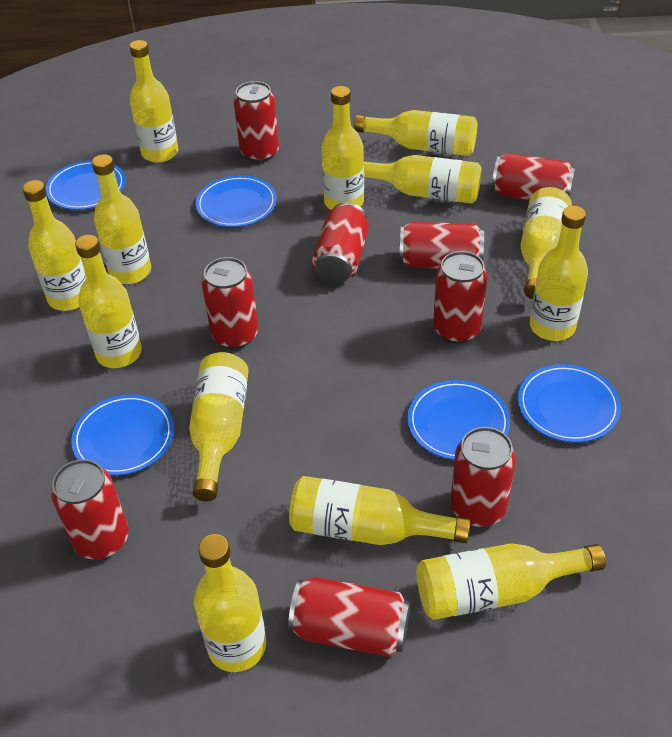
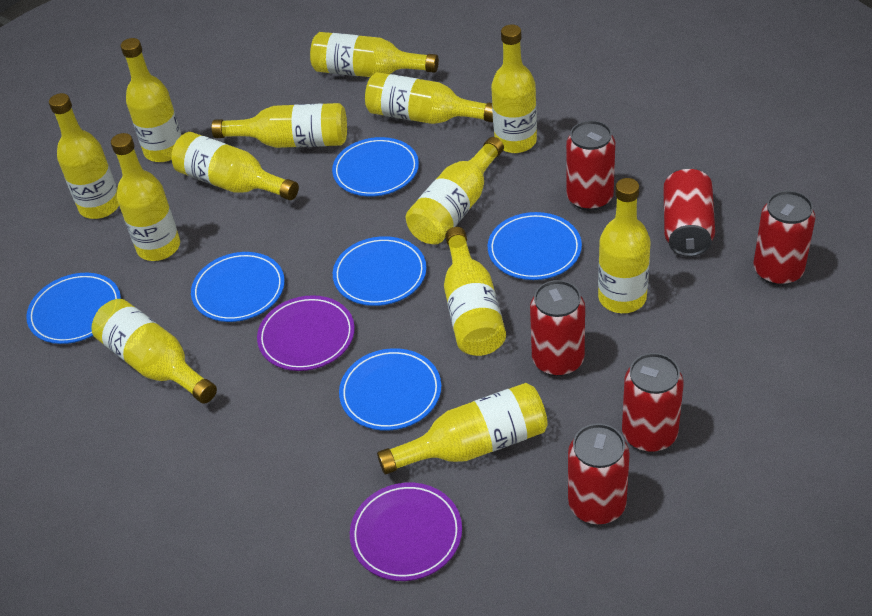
blue plate: 5 -> 6
purple plate: 0 -> 2
red can: 9 -> 6

